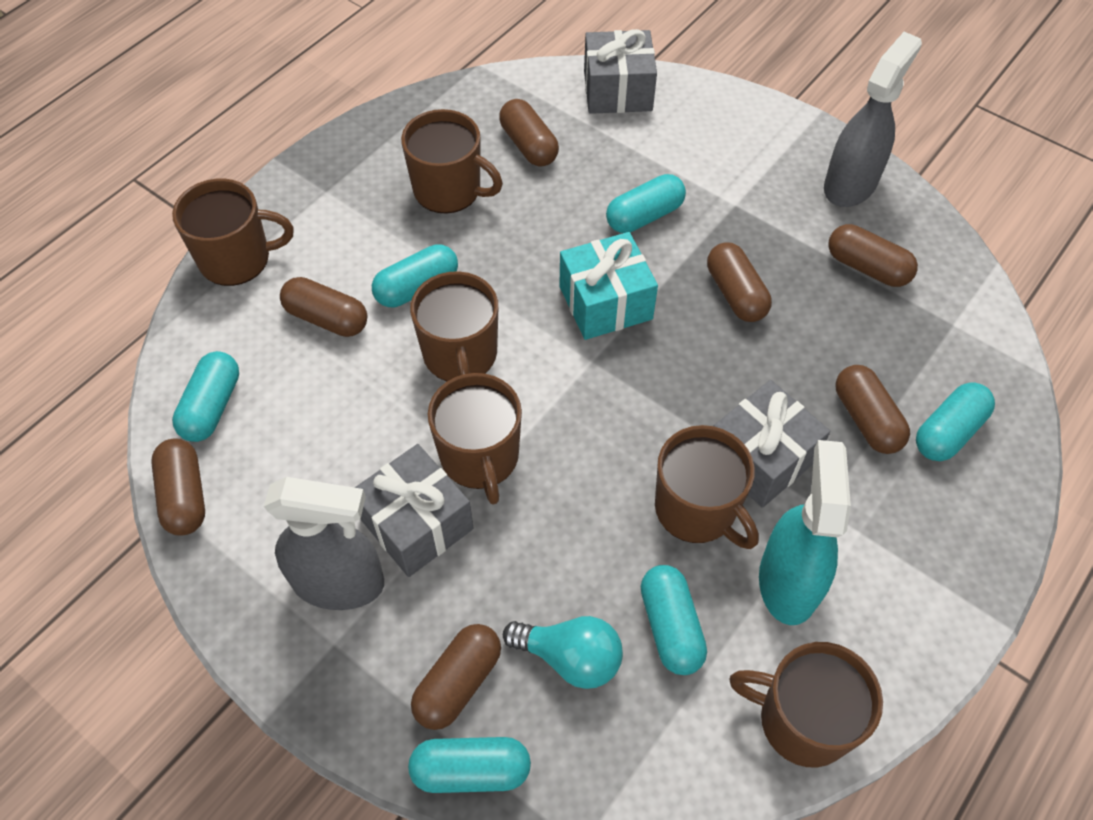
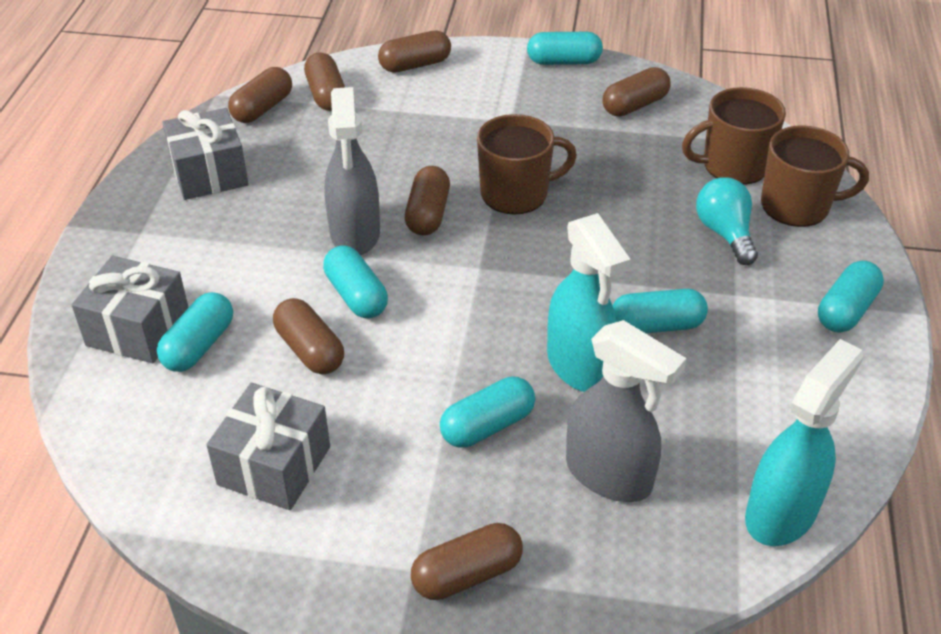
brown mug: 6 -> 3
turquoise gift: 1 -> 0
turquoise spray bottle: 1 -> 2

